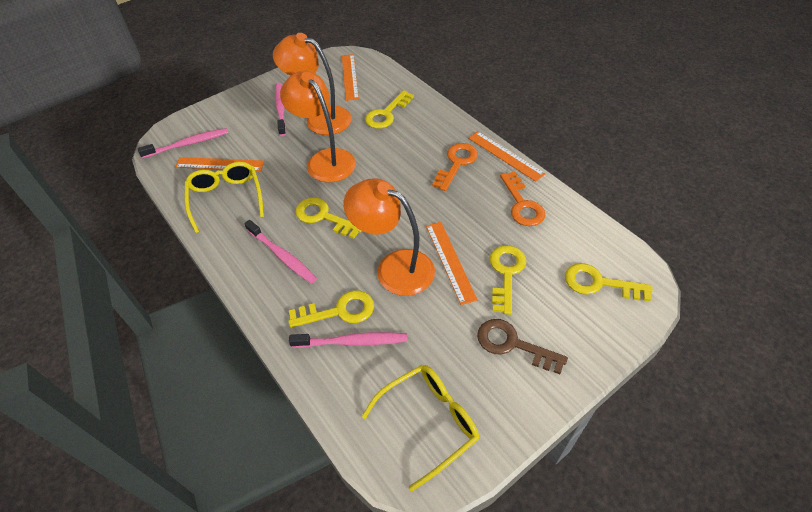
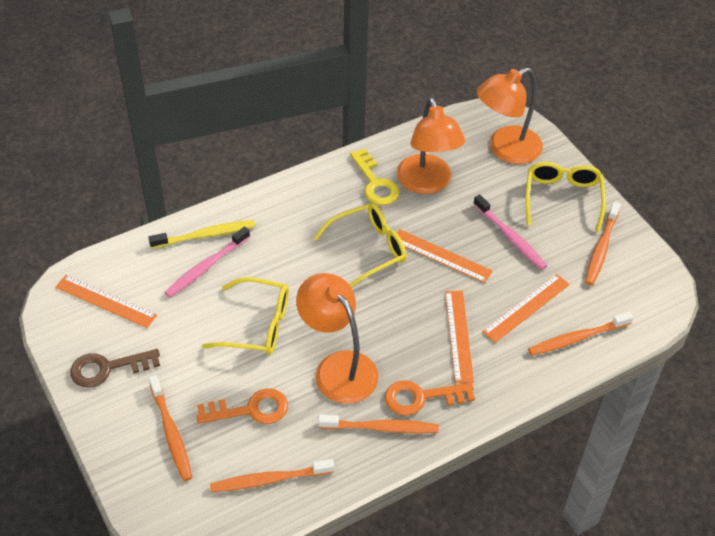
orange toothbrush: 0 -> 5
pink toothbrush: 4 -> 2
yellow glasses: 2 -> 3
yellow key: 5 -> 1
yellow toothbrush: 0 -> 1

